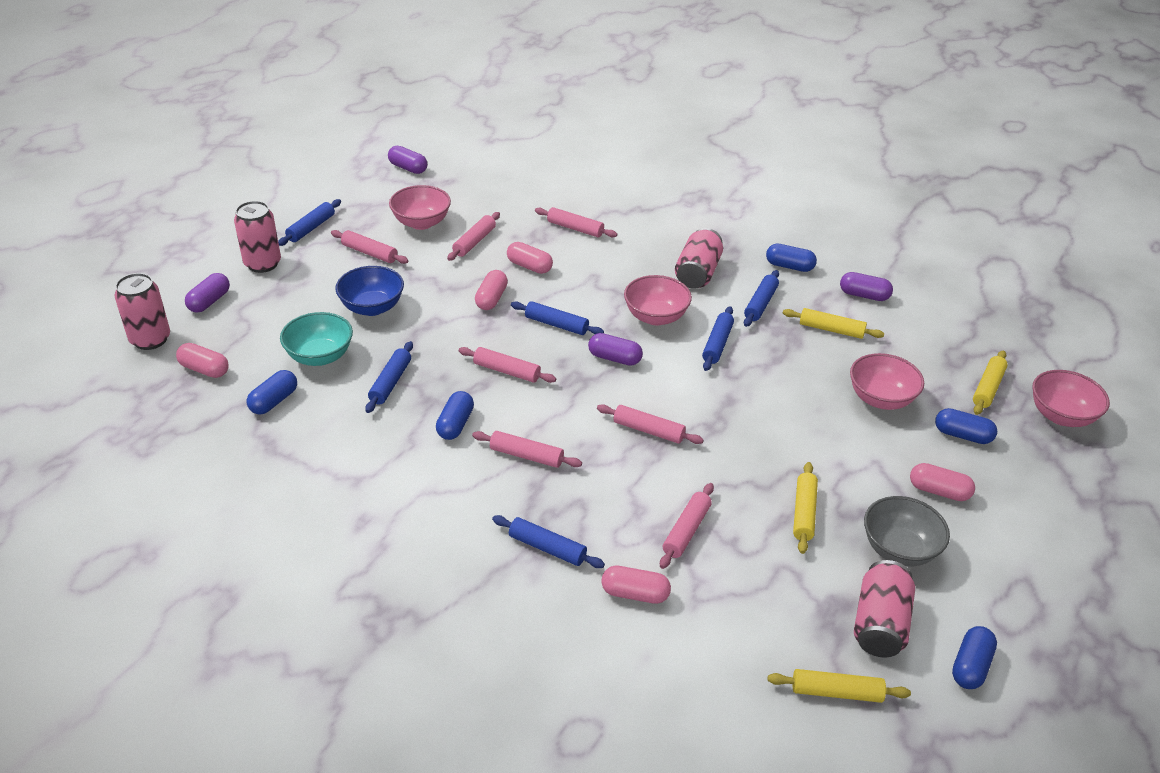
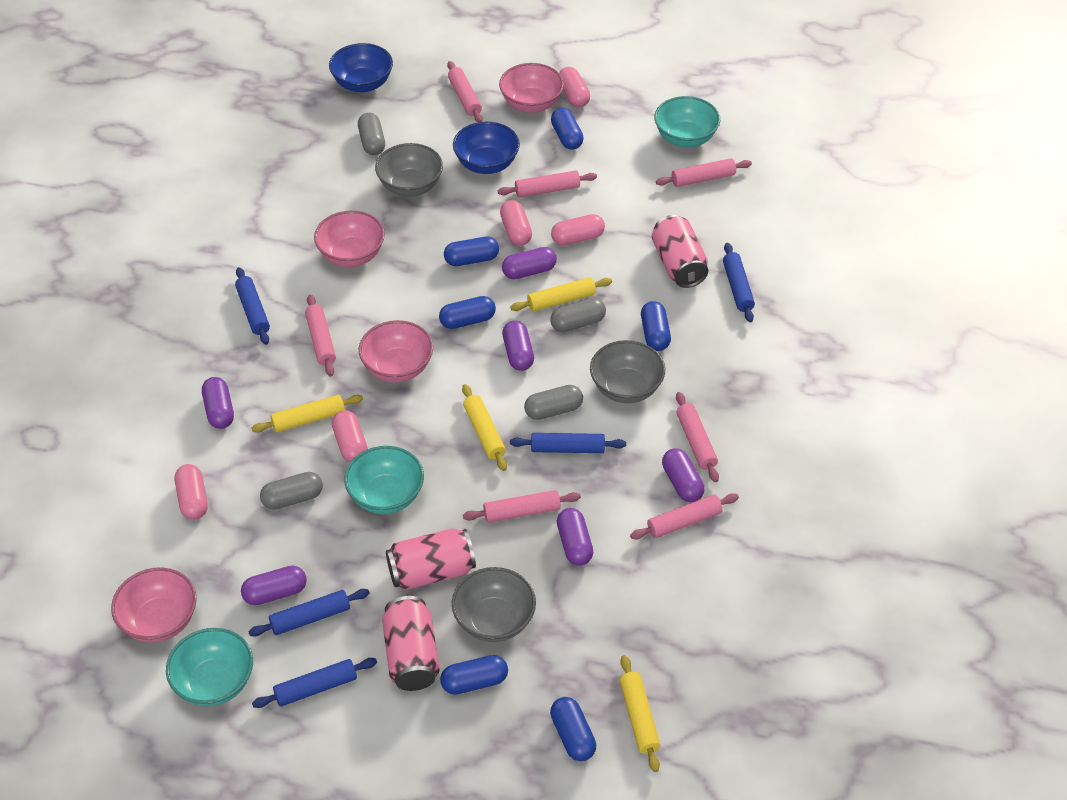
blue bowl: 1 -> 2
blue capsule: 5 -> 6
blue rolling pin: 6 -> 5
grey bowl: 1 -> 3
grey capsule: 0 -> 4
pink can: 4 -> 3
purple capsule: 4 -> 6
turquoise bowl: 1 -> 3

